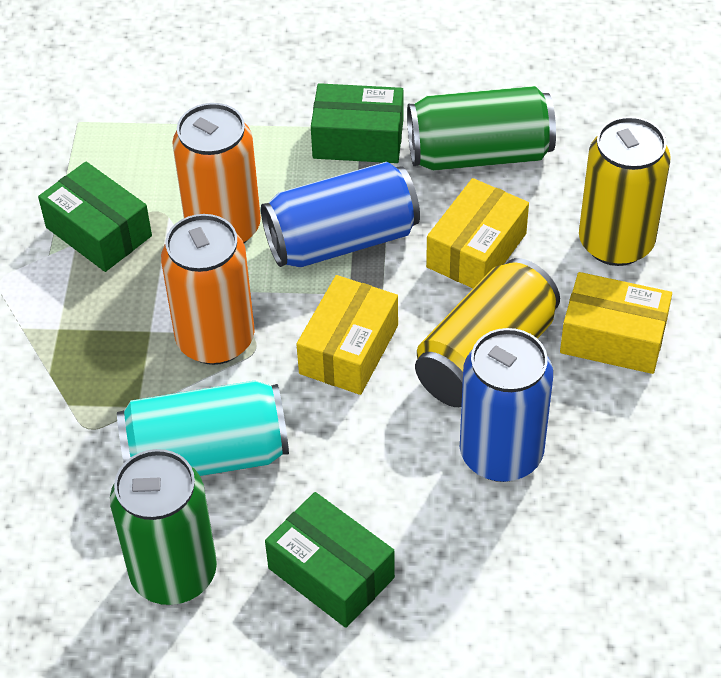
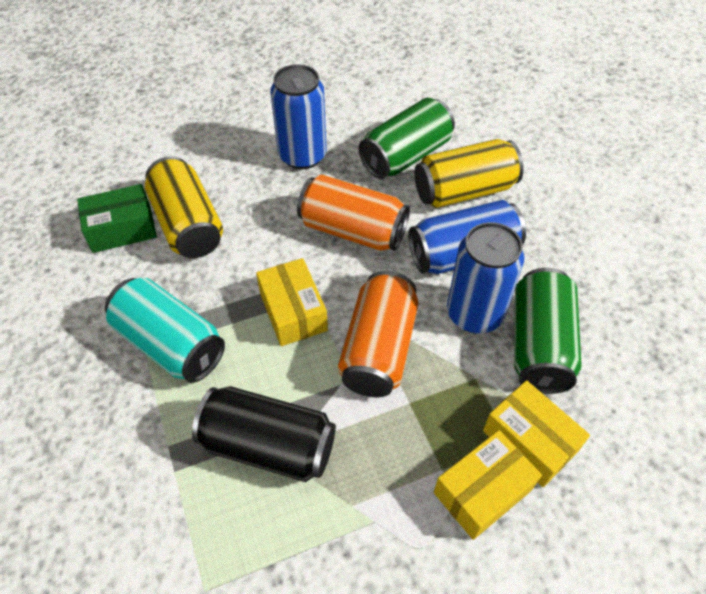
black can: 0 -> 1
blue can: 2 -> 3
green box: 3 -> 1

